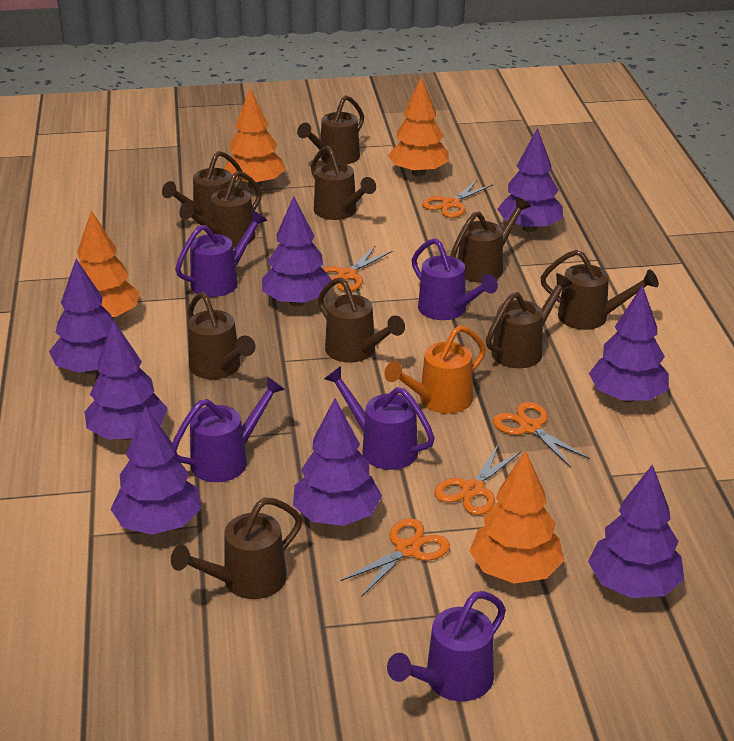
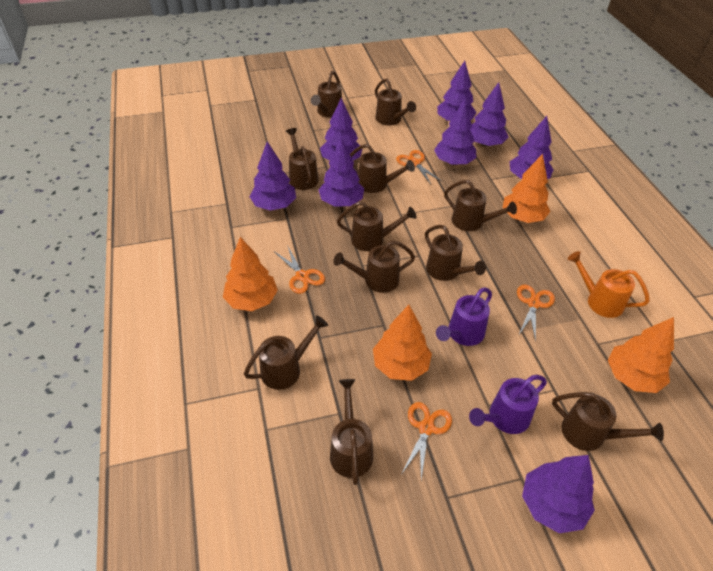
brown watering can: 10 -> 11
orange scissors: 5 -> 4
purple watering can: 5 -> 2

